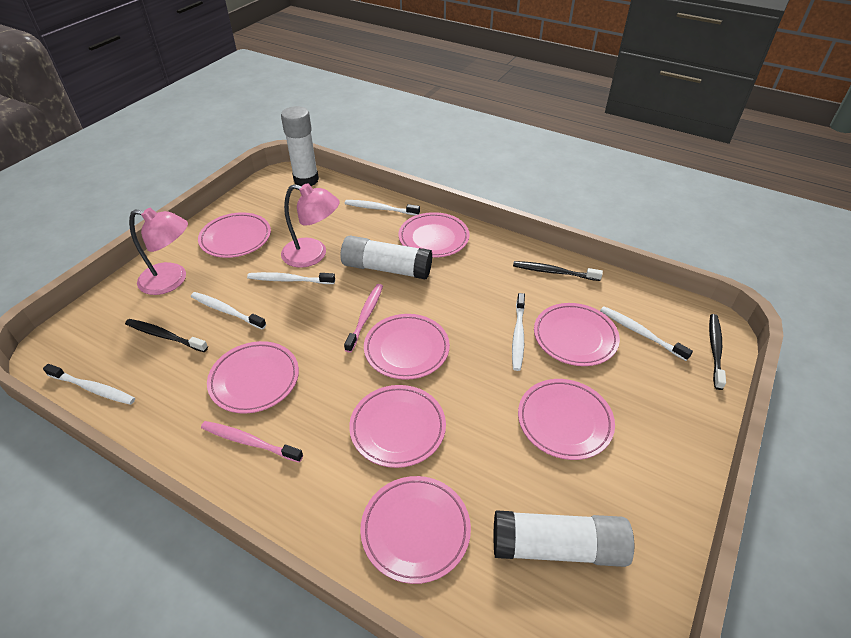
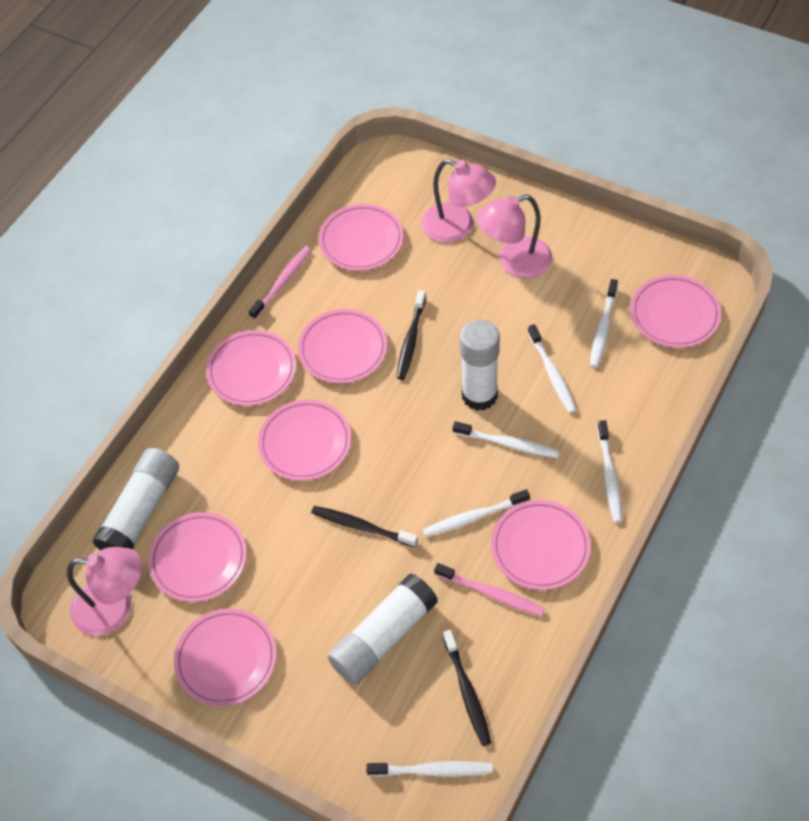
pink lamp: 2 -> 3

